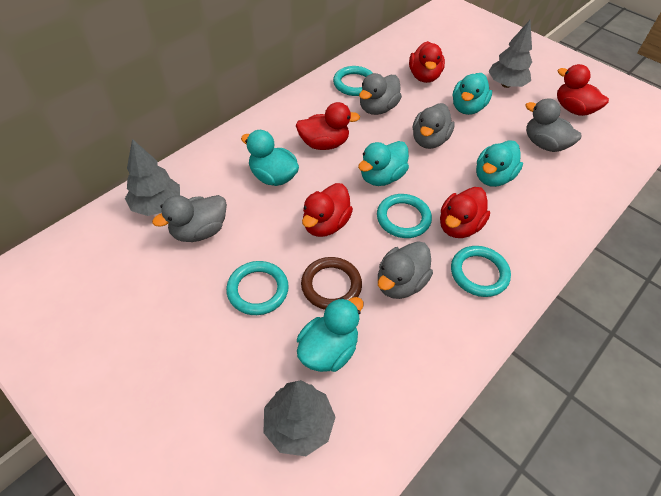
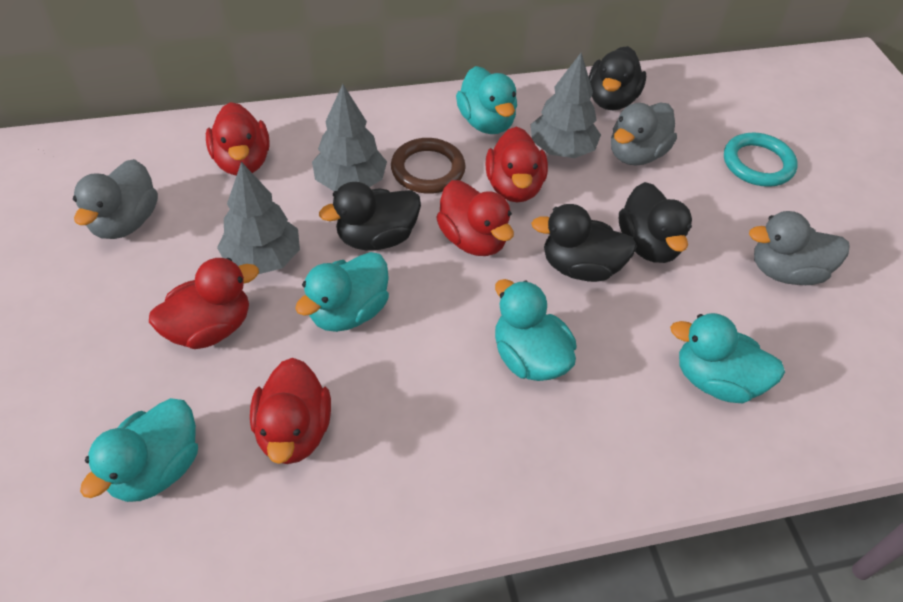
black duck: 0 -> 4
grey duck: 5 -> 3
turquoise ring: 4 -> 1

